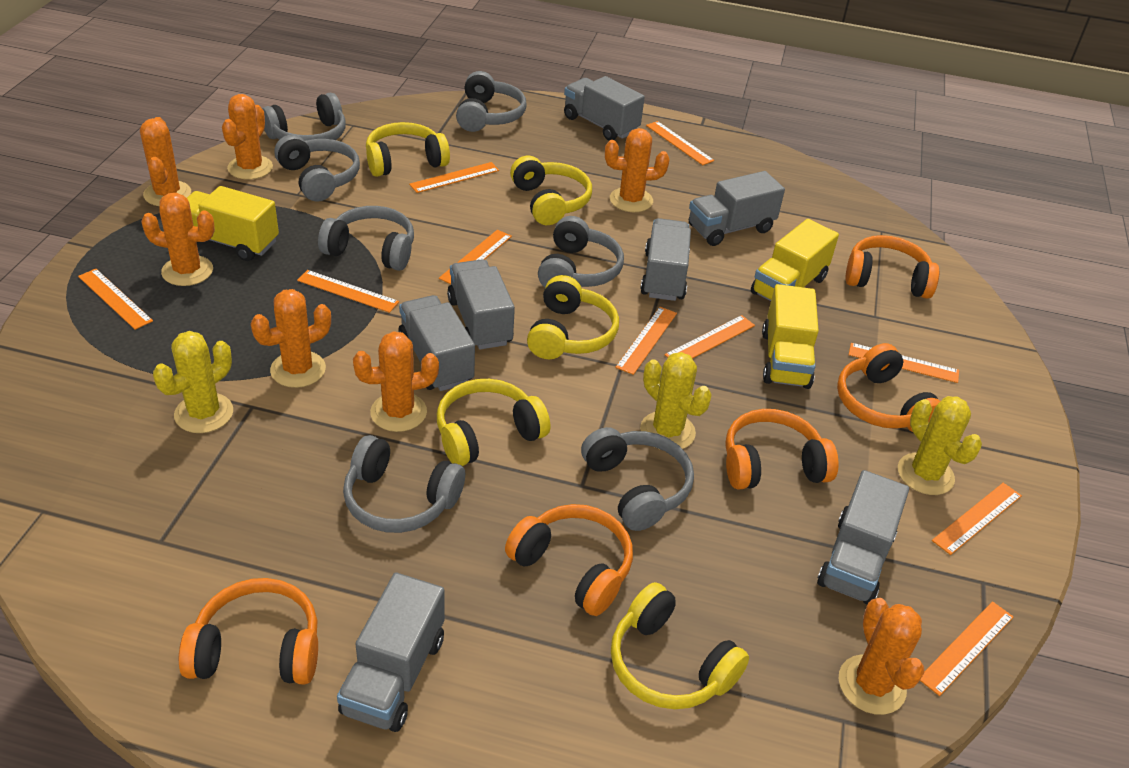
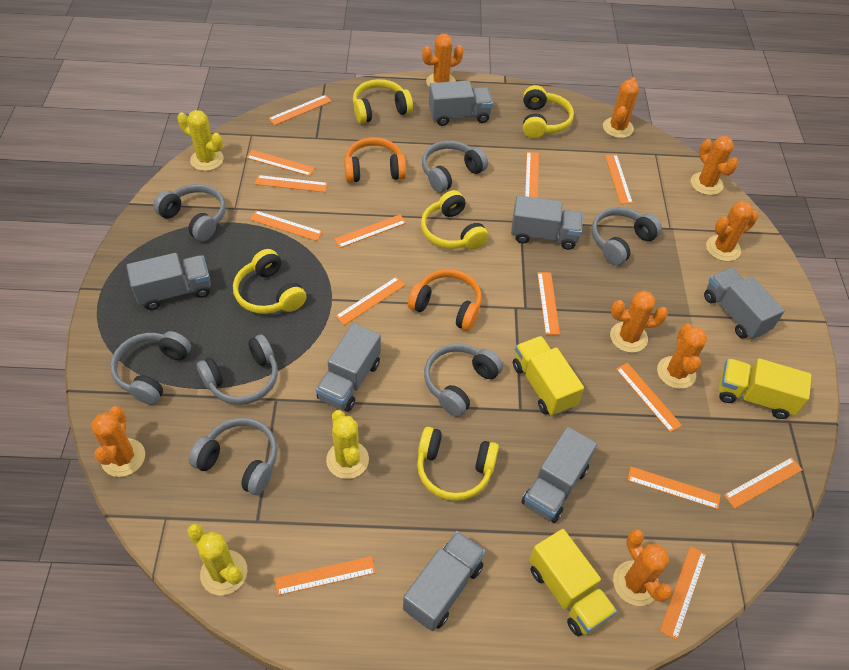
orange cactus: 7 -> 8
orange headphones: 5 -> 2
orange ruler: 10 -> 14

